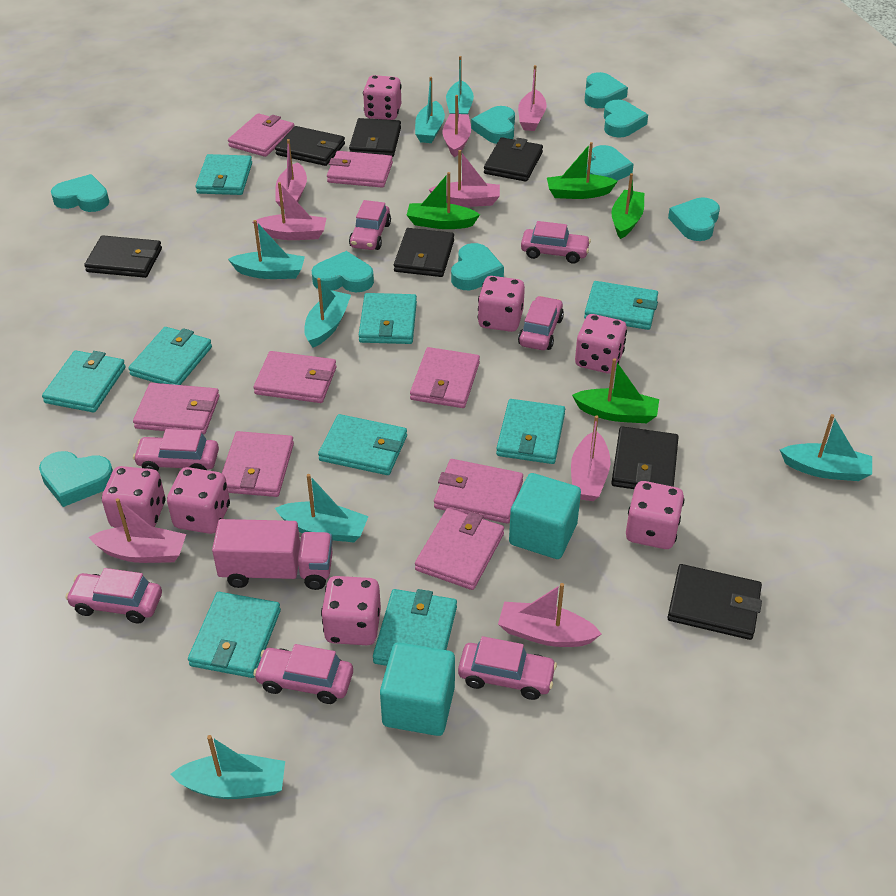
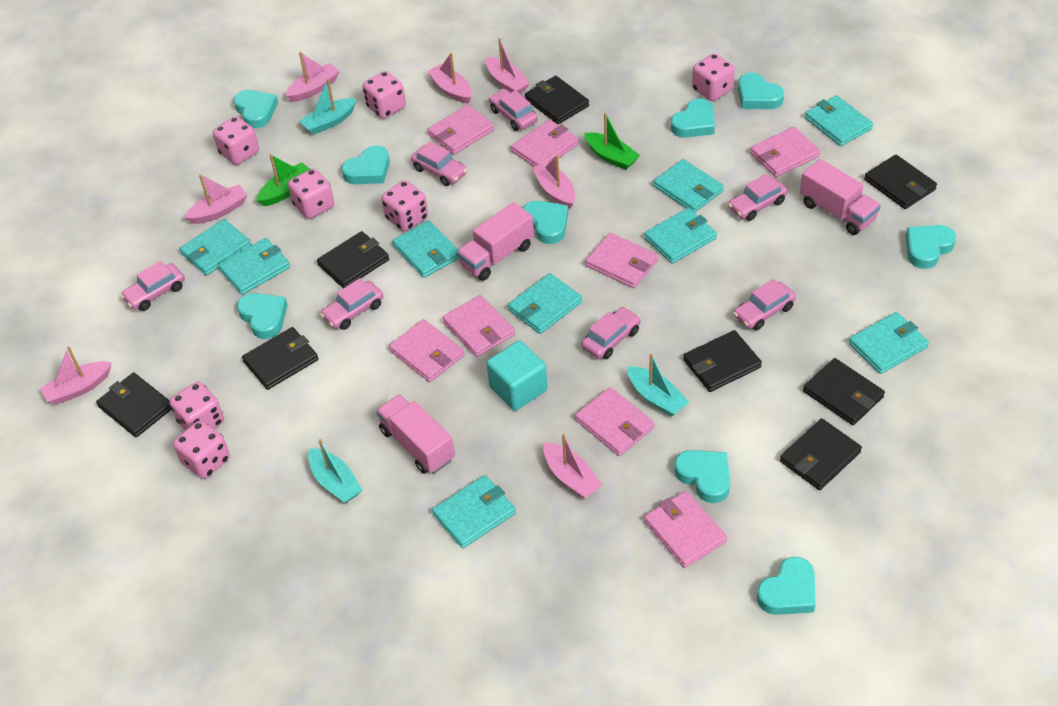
black wallet: 7 -> 8
green boat: 4 -> 2
pink boat: 8 -> 7
pink truck: 1 -> 3
turquoise boat: 7 -> 3
turquoise cube: 2 -> 1

